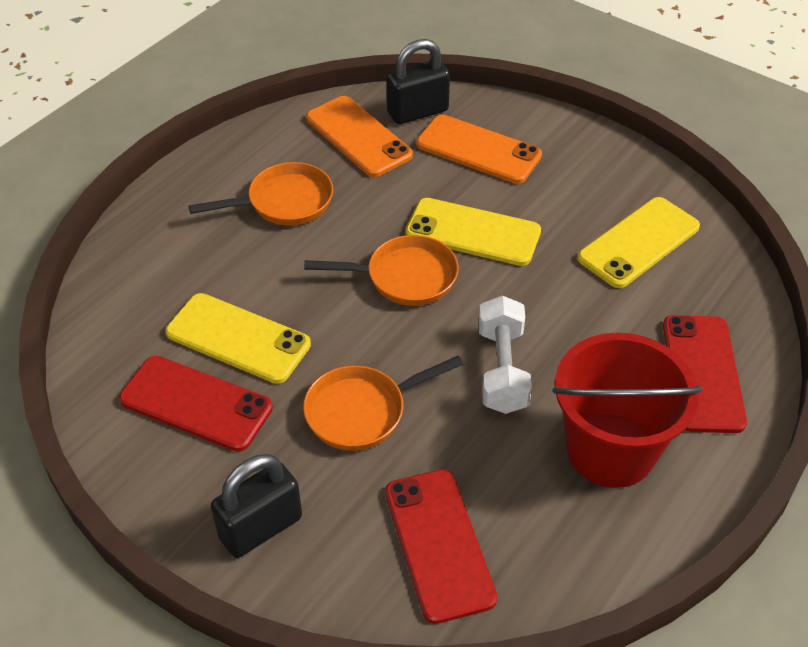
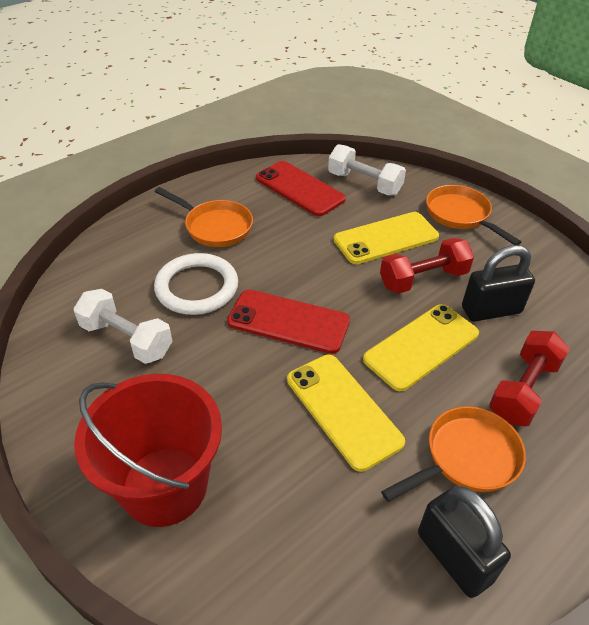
orange phone: 2 -> 0
red dumbbell: 0 -> 2
red phone: 3 -> 2
white dumbbell: 1 -> 2
white ring: 0 -> 1

